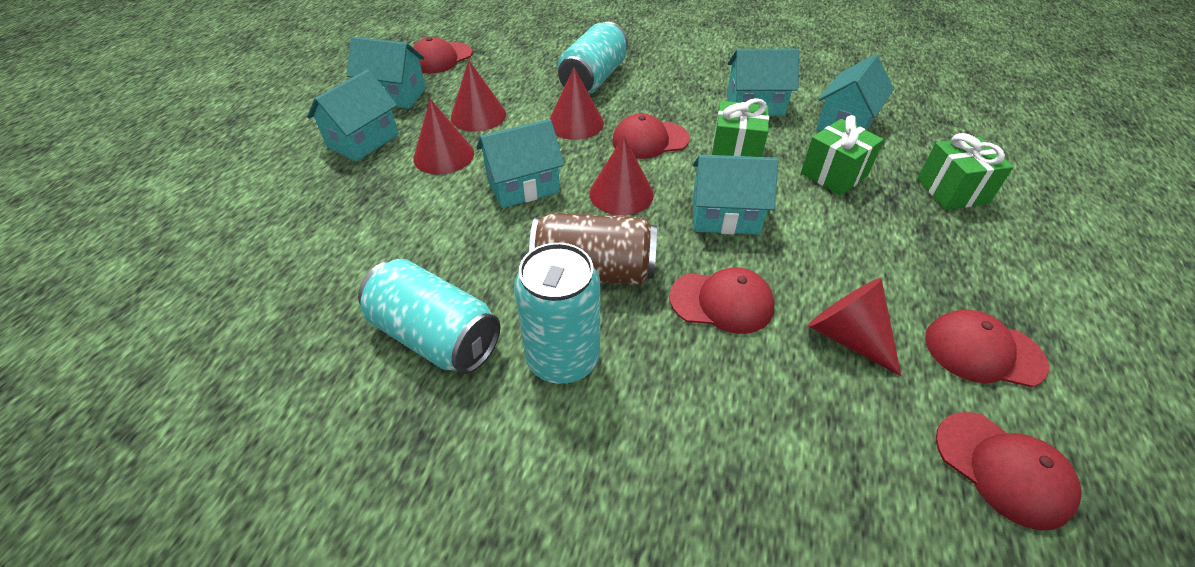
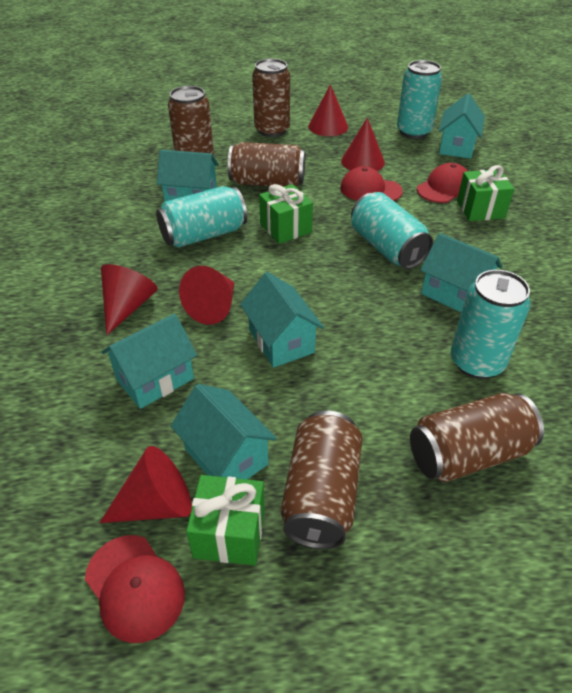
brown can: 1 -> 5
red cap: 5 -> 3
turquoise can: 3 -> 4

